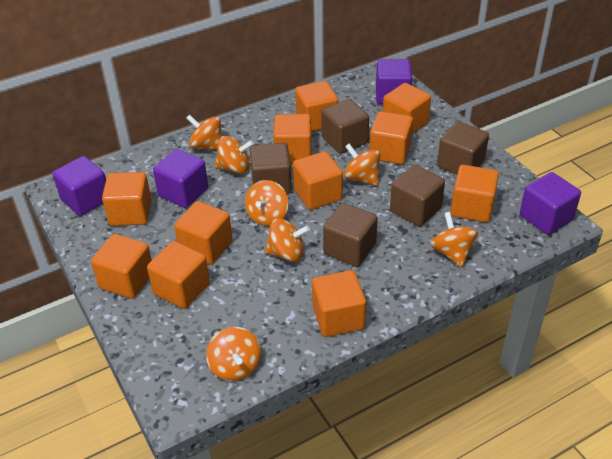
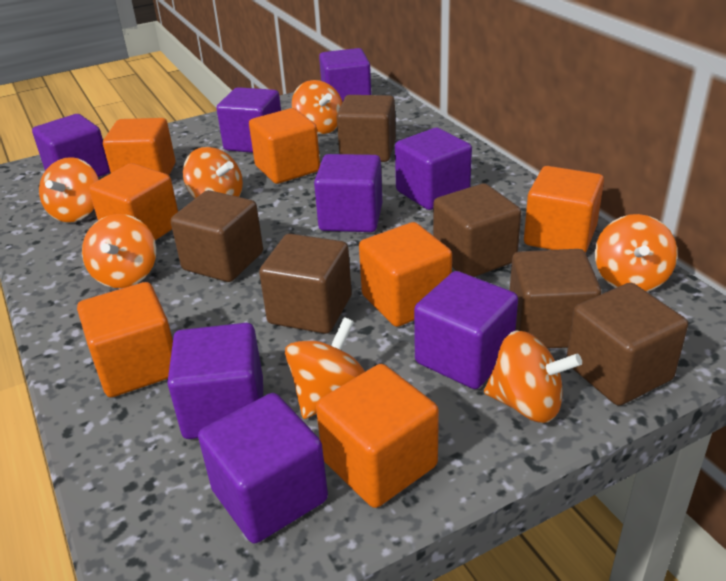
brown cube: 5 -> 6
orange cube: 11 -> 7
purple cube: 4 -> 8

